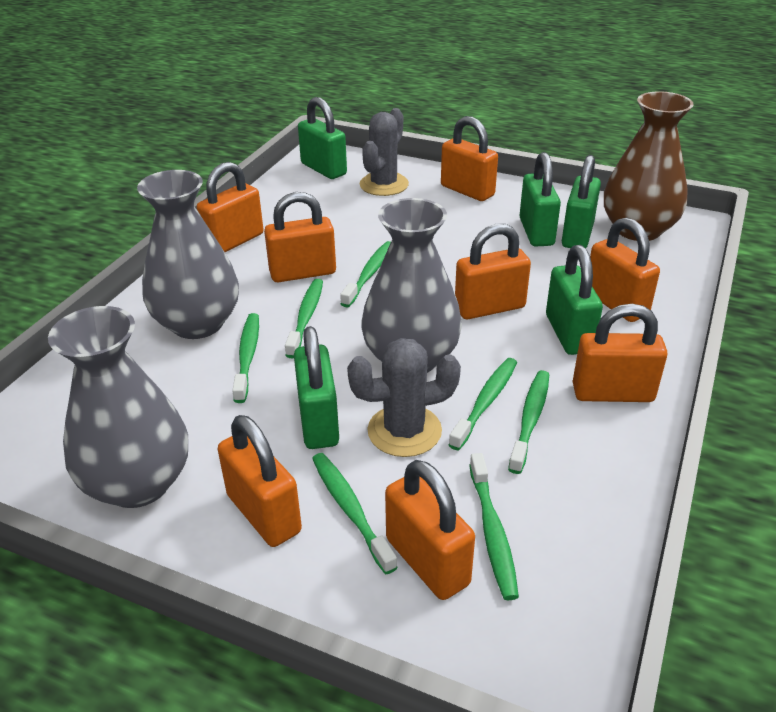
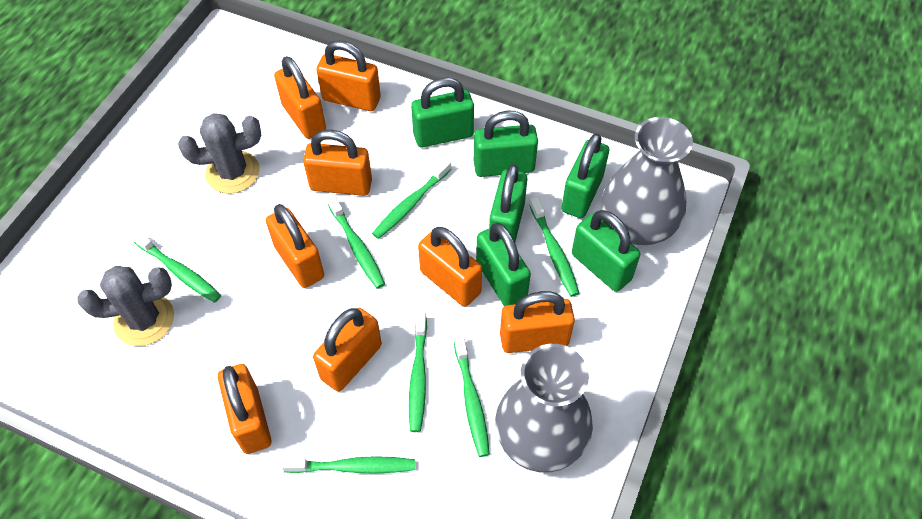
brown vase: 1 -> 0
green padlock: 5 -> 6
grey vase: 3 -> 2

